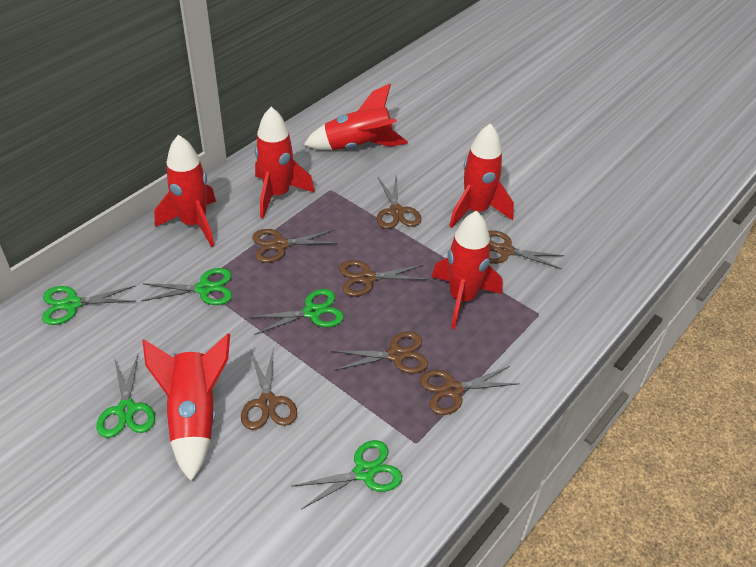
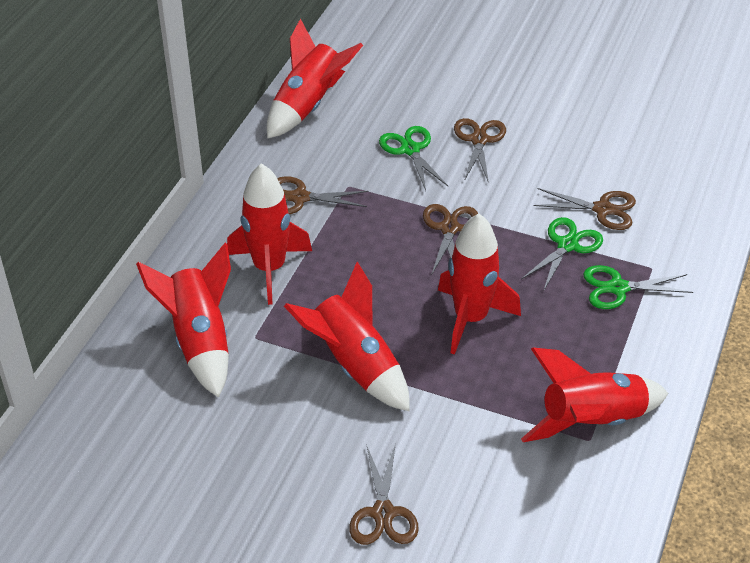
brown scissors: 7 -> 5
green scissors: 5 -> 3

